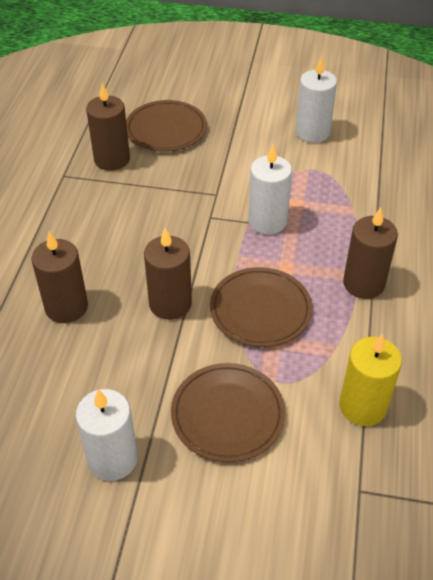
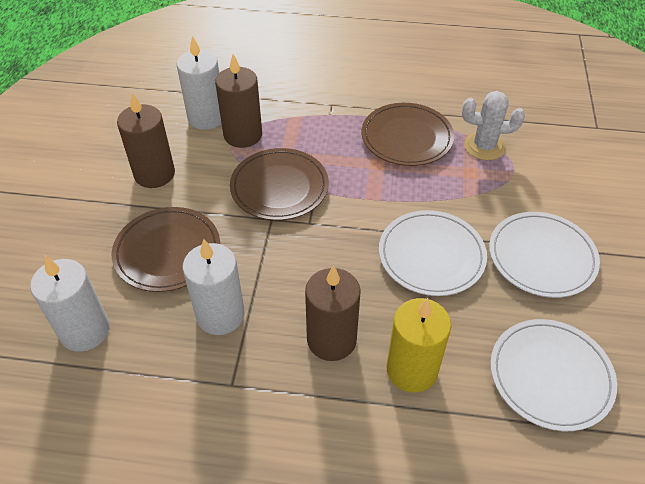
brown candle: 4 -> 3
white cactus: 0 -> 1
white plate: 0 -> 3

